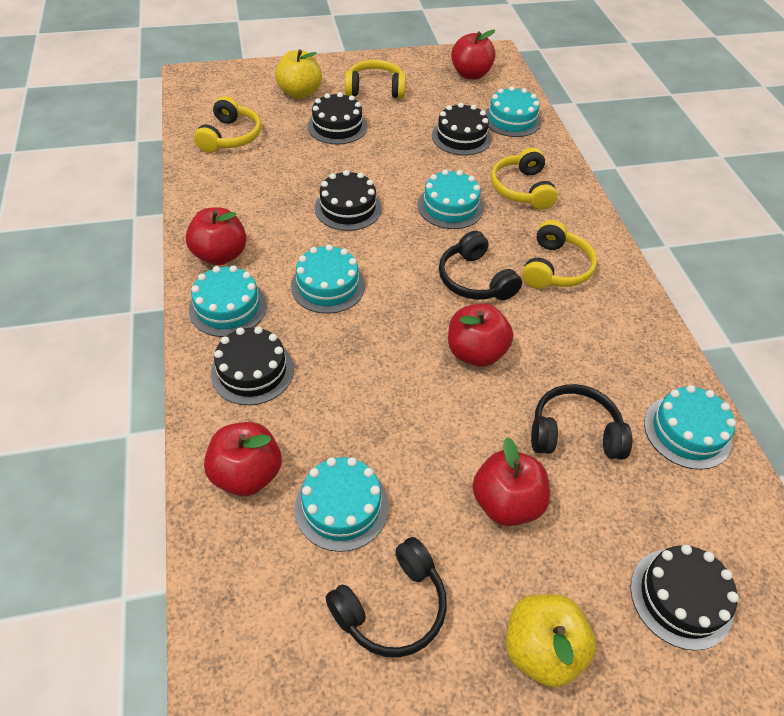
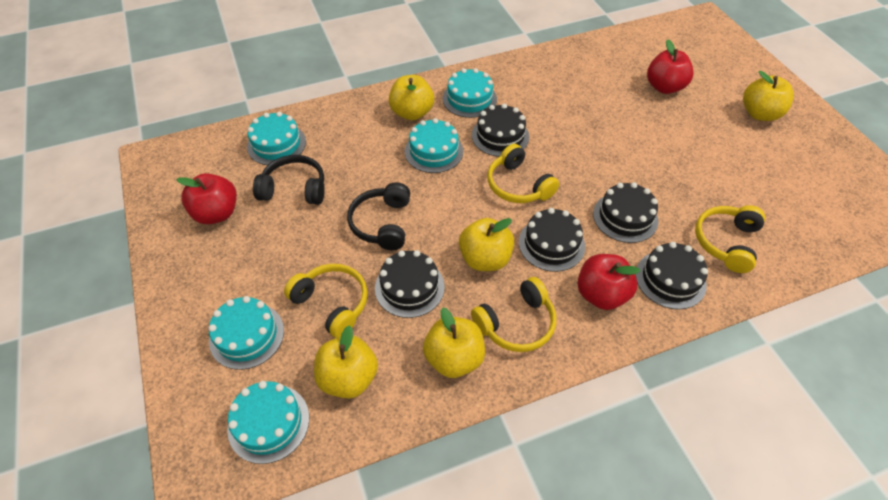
black headphones: 3 -> 2
red apple: 5 -> 3
turquoise cake: 6 -> 5
yellow apple: 2 -> 5

